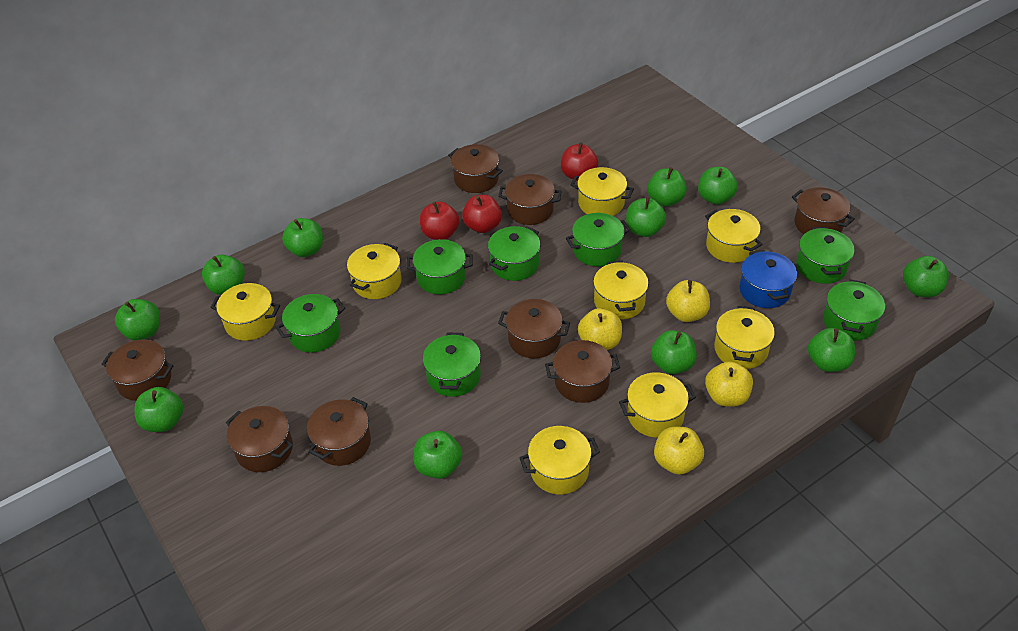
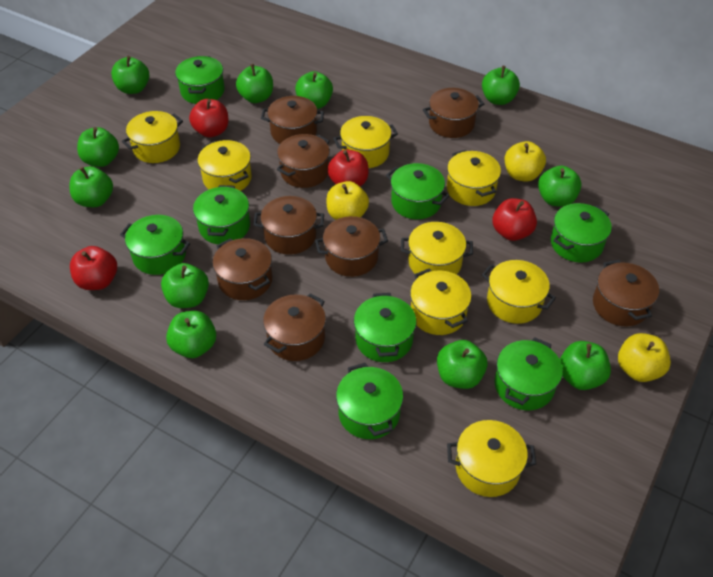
blue pot: 1 -> 0
green pot: 7 -> 8
red apple: 3 -> 4
yellow apple: 4 -> 3

